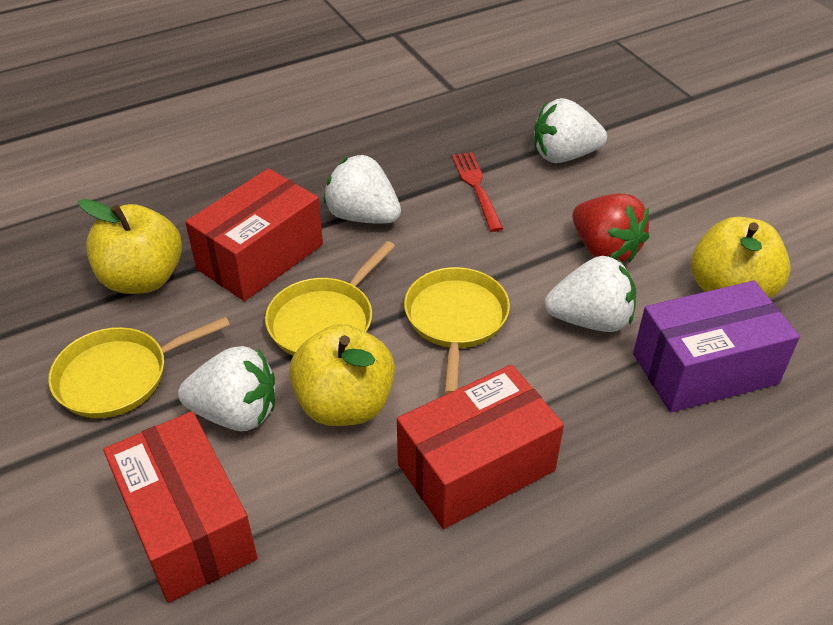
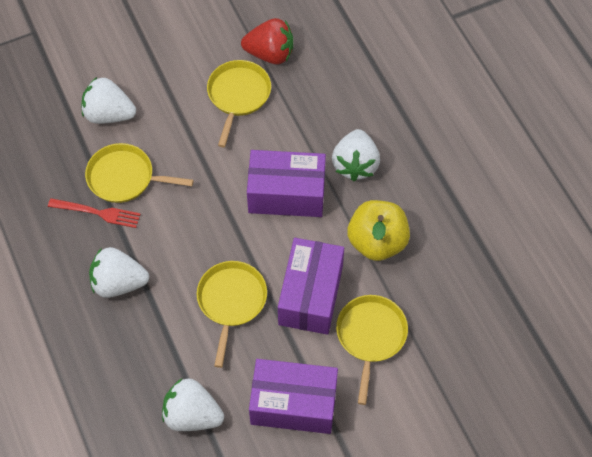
purple box: 1 -> 3
red box: 3 -> 0
yellow apple: 3 -> 1
yellow pan: 3 -> 4

